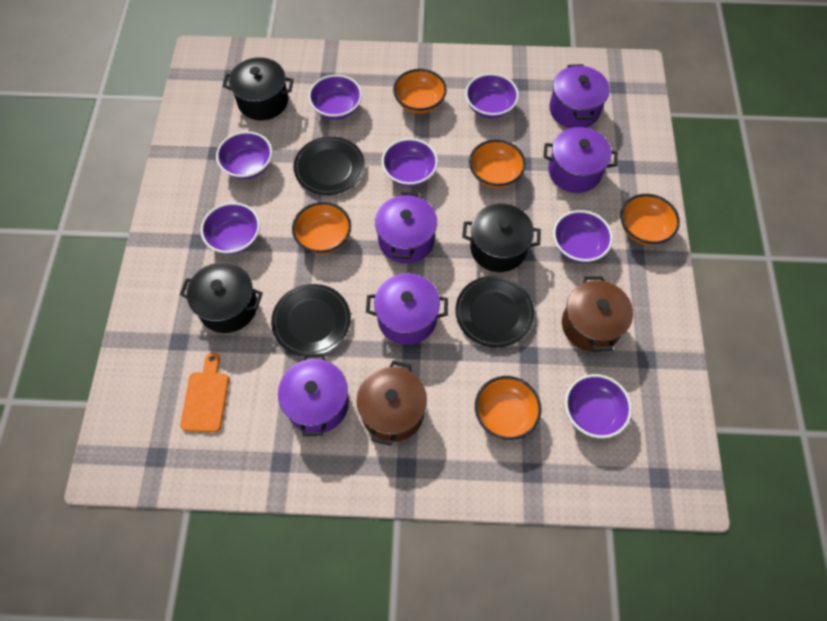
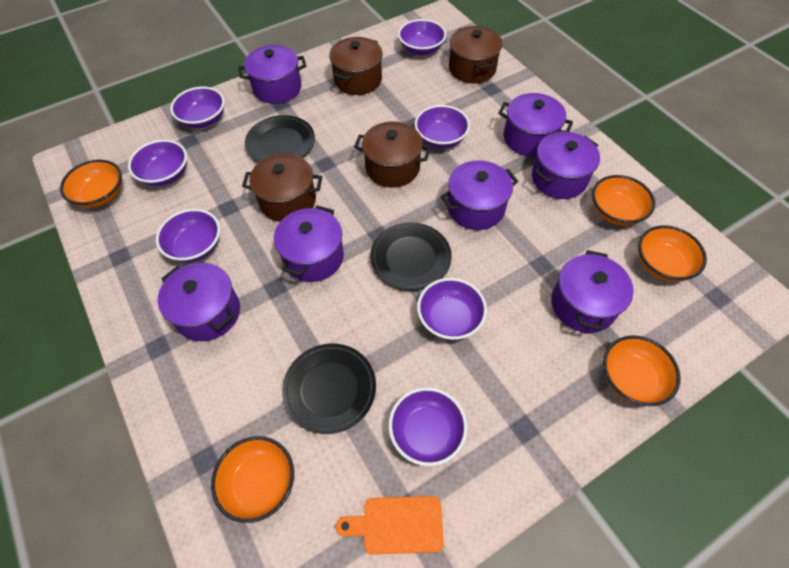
black pot: 3 -> 0
brown pot: 2 -> 4
purple pot: 5 -> 7

